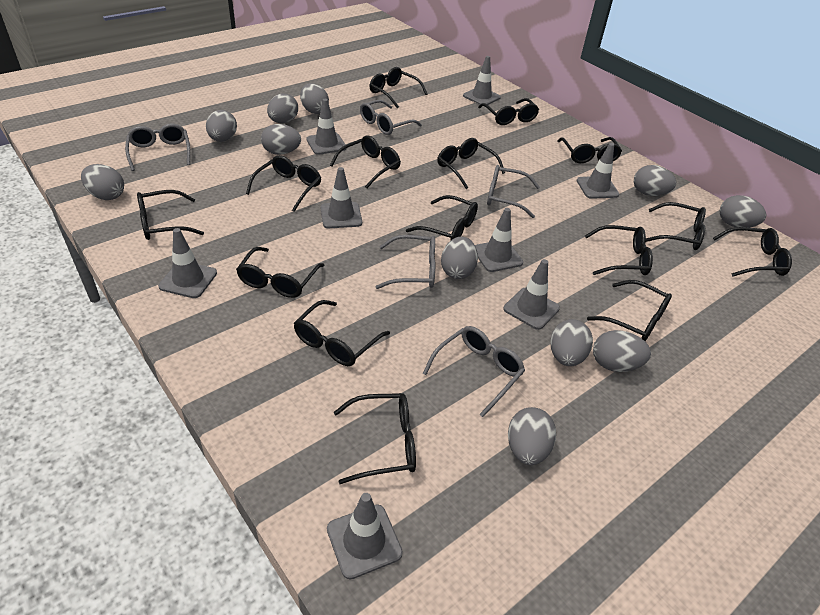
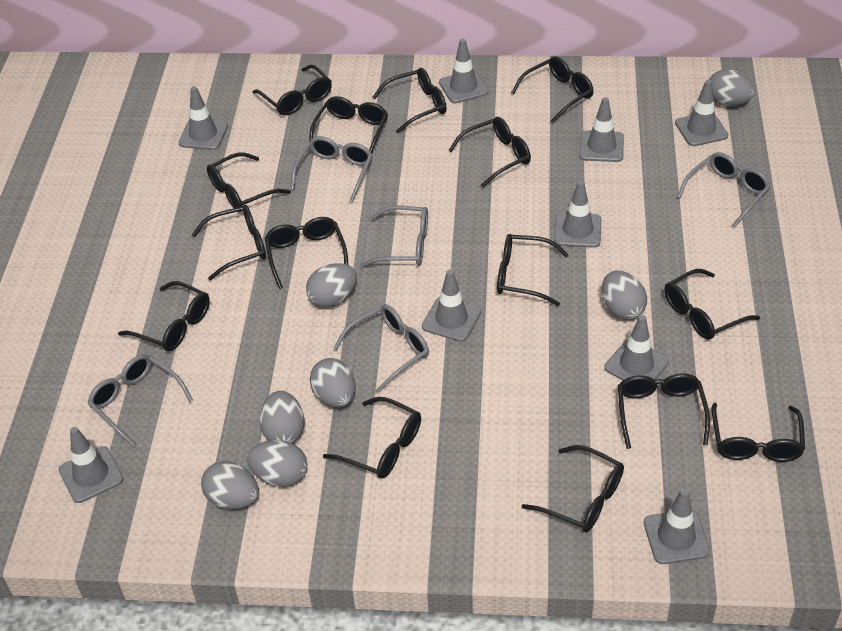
grey egg: 11 -> 7
grey traffic cone: 8 -> 9

